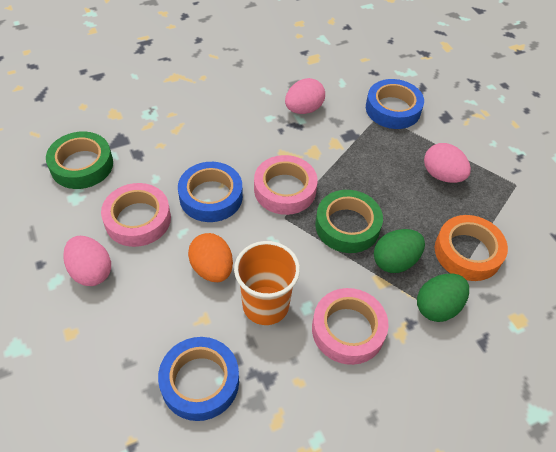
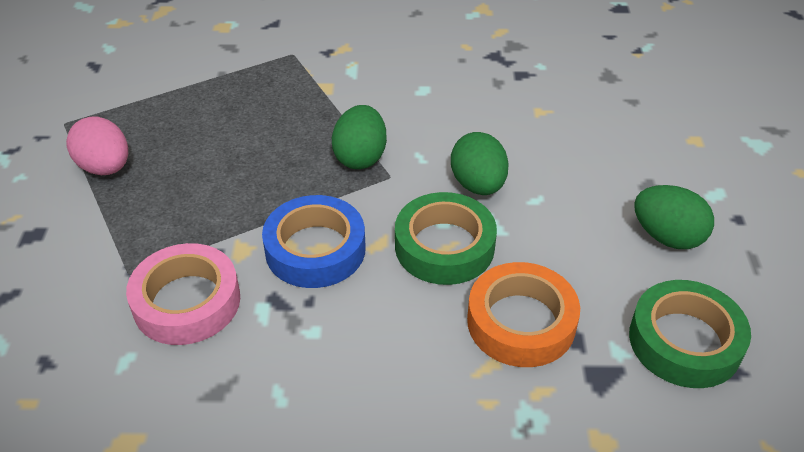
blue tape: 3 -> 1
green egg: 2 -> 3
orange cup: 1 -> 0
orange egg: 1 -> 0
pink egg: 3 -> 1
pink tape: 3 -> 1

